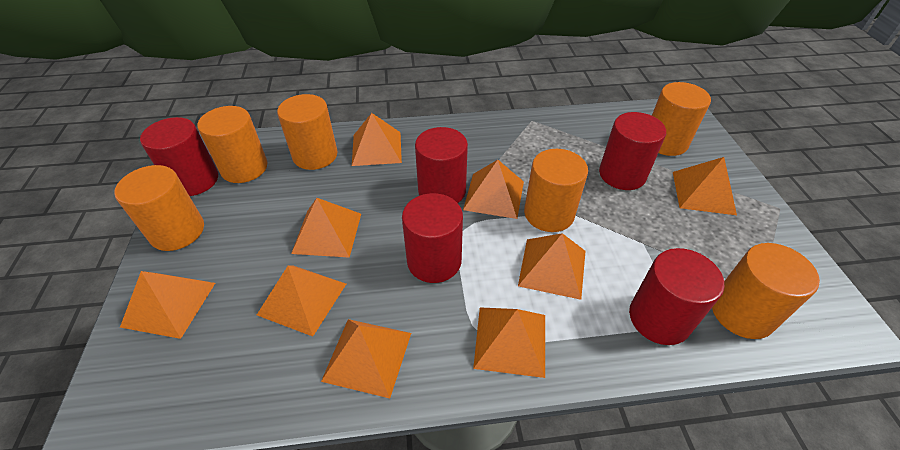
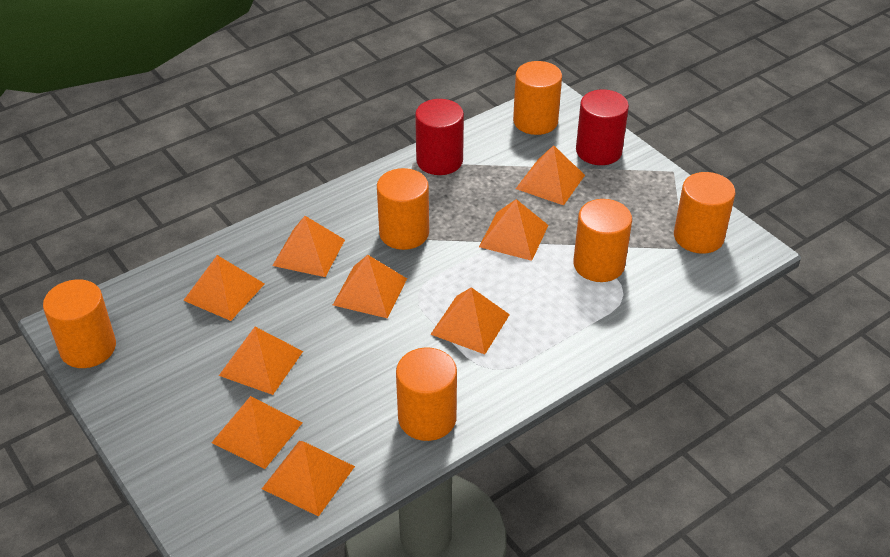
red cylinder: 5 -> 2

